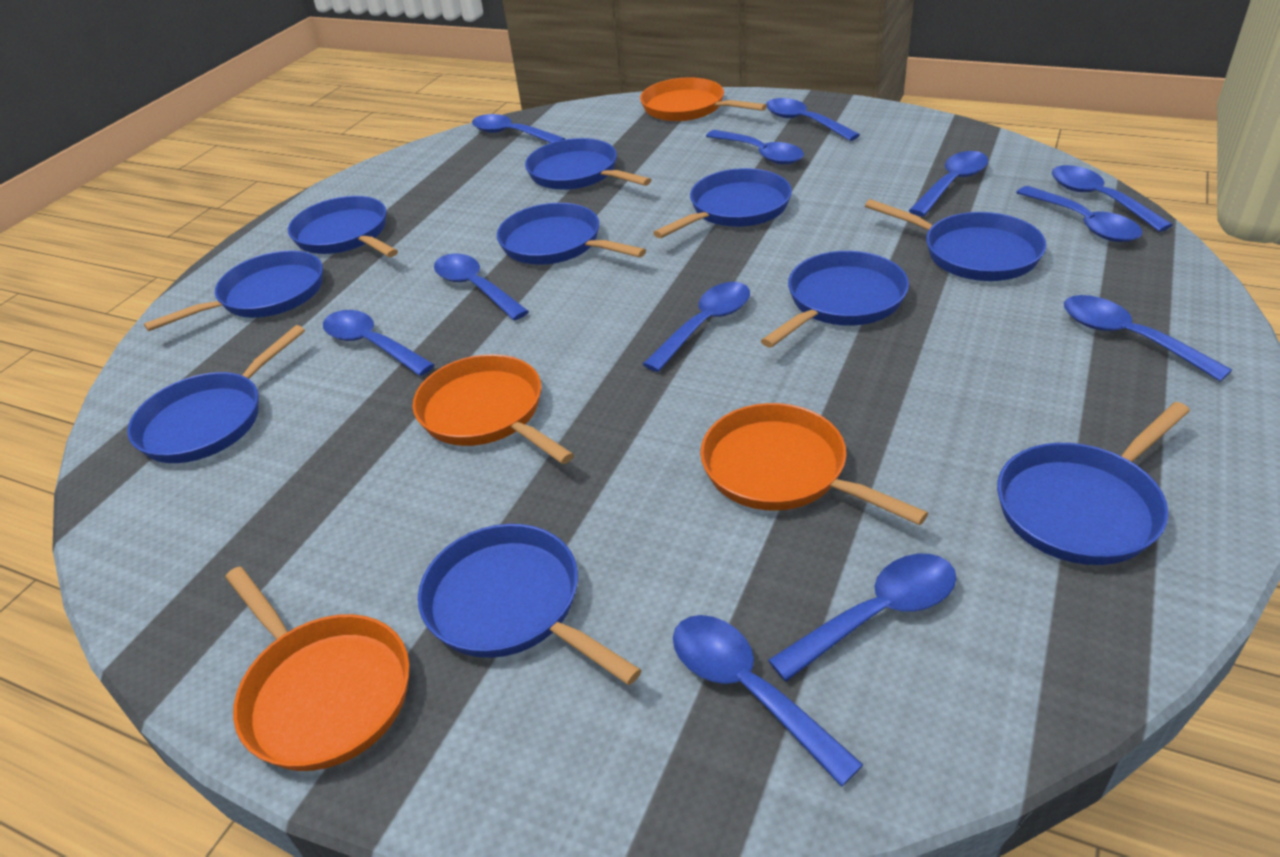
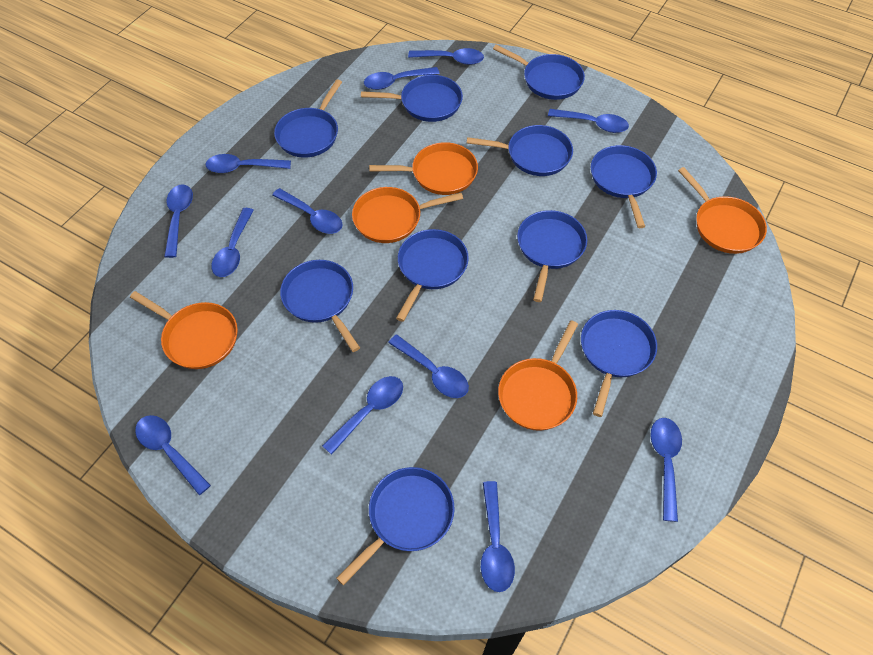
orange pan: 4 -> 5

